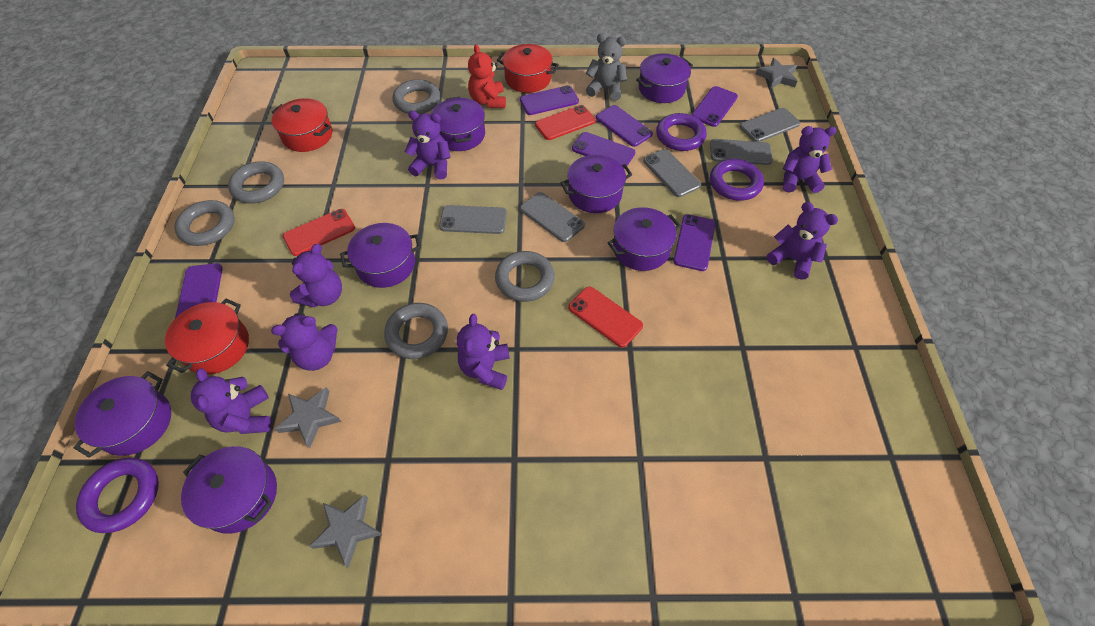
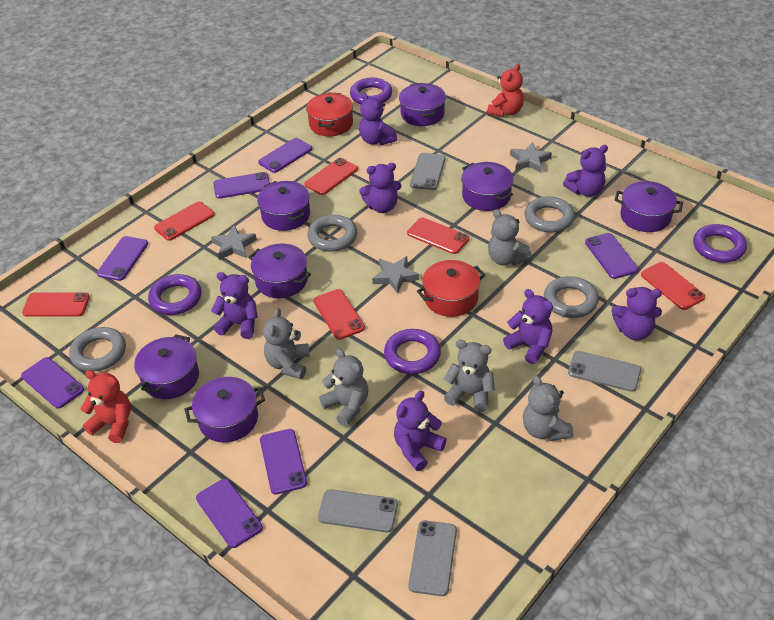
grey phone: 5 -> 4
grey ring: 5 -> 4
grey teddy bear: 1 -> 5
purple phone: 6 -> 7
purple ring: 3 -> 4
red phone: 3 -> 6
red pot: 3 -> 2
red teddy bear: 1 -> 2

